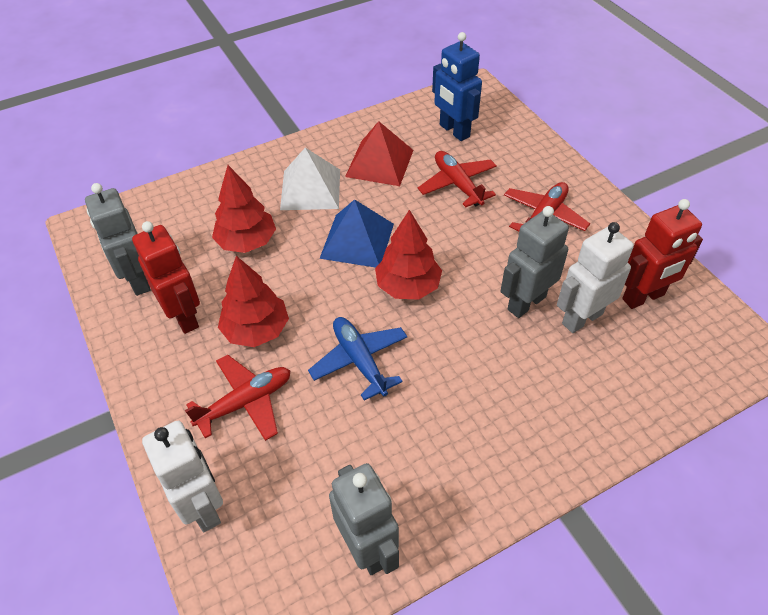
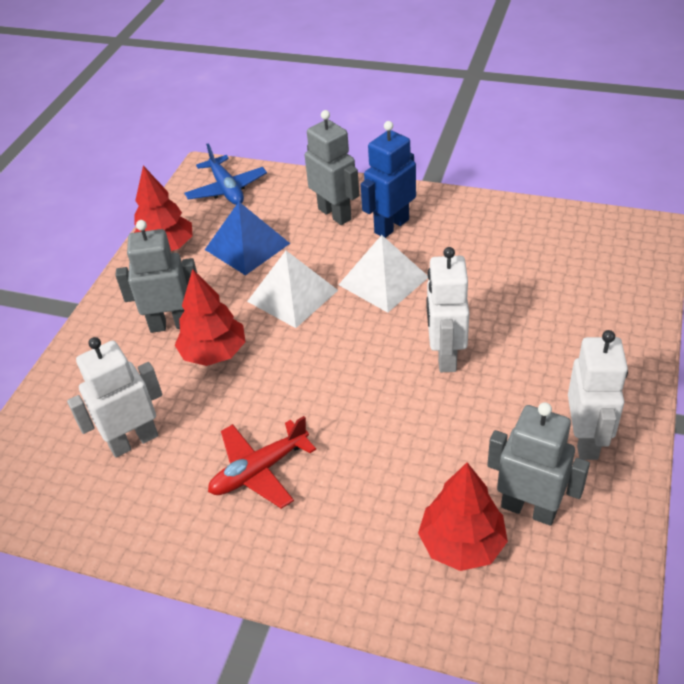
red plane: 3 -> 1
red pyramid: 1 -> 0
red robot: 2 -> 0
white pyramid: 1 -> 2
white robot: 2 -> 3

